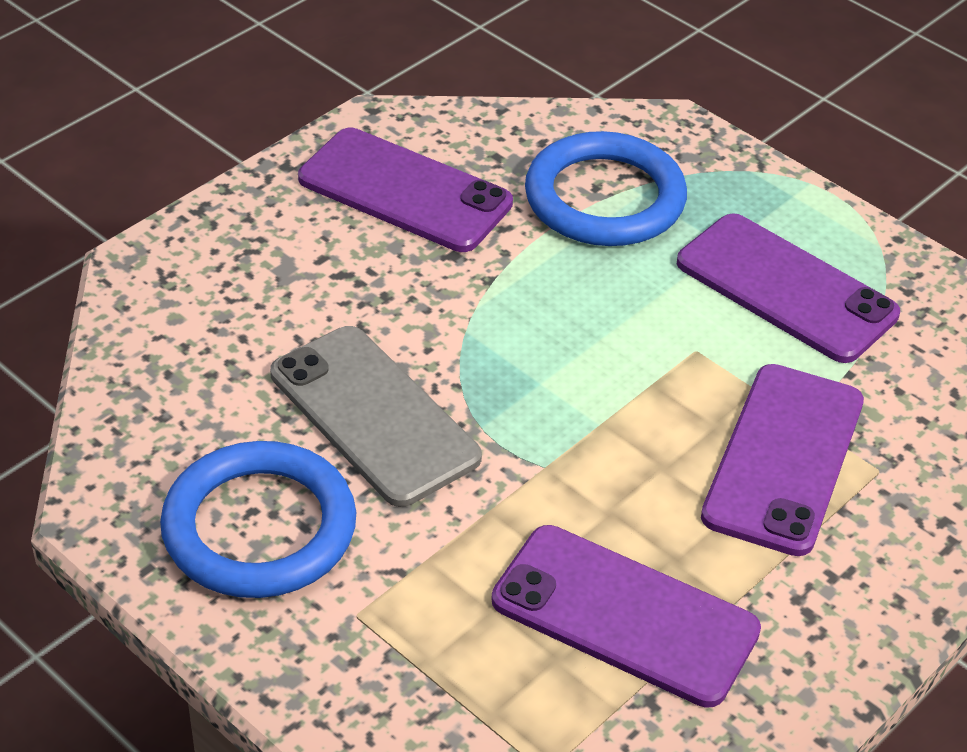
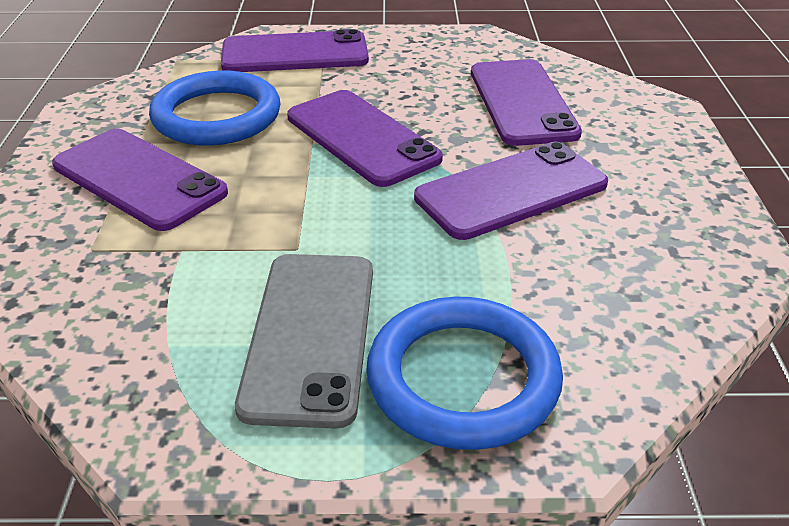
purple phone: 4 -> 5

